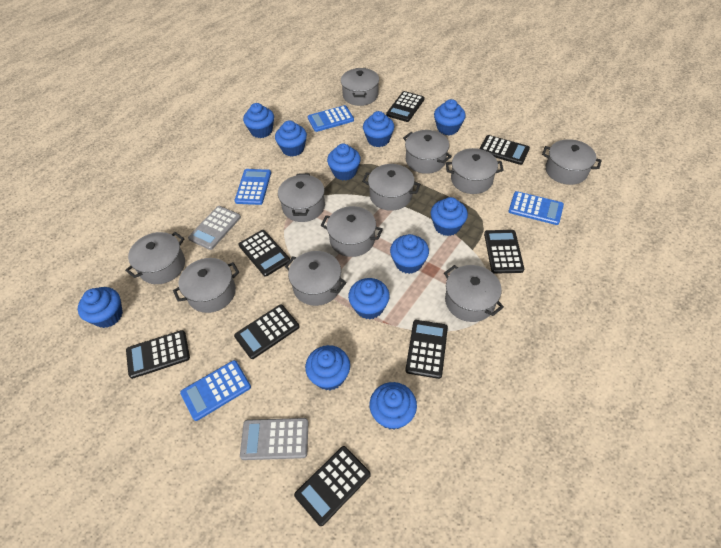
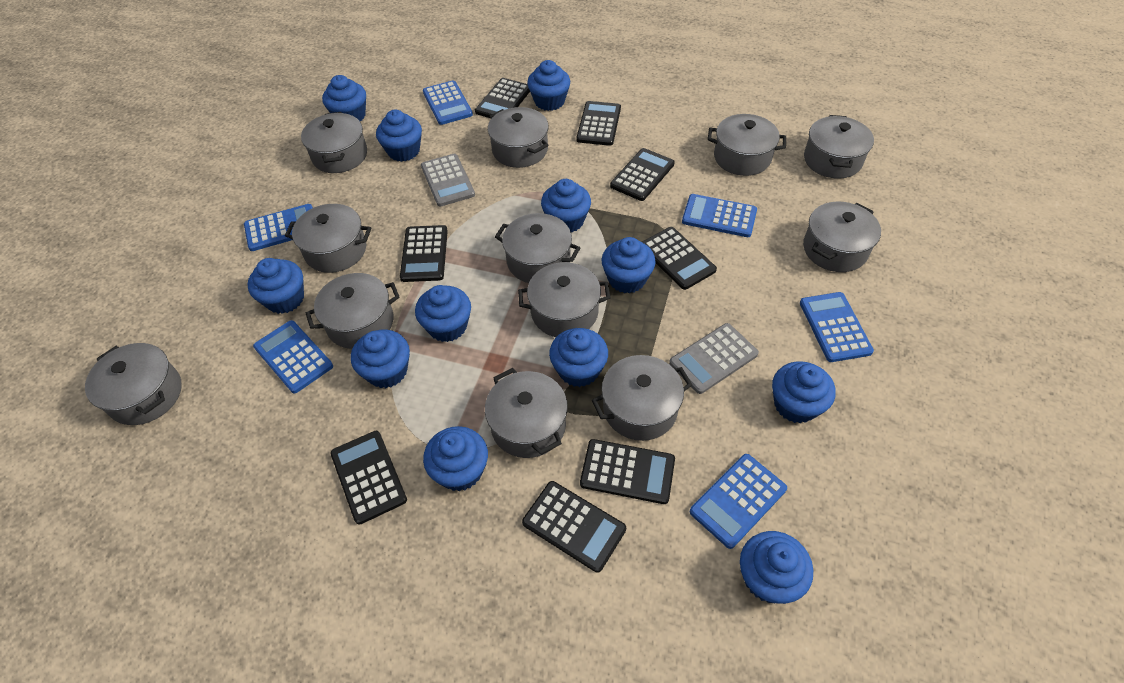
blue calculator: 4 -> 6
blue cupcake: 11 -> 12
grey pot: 11 -> 12

